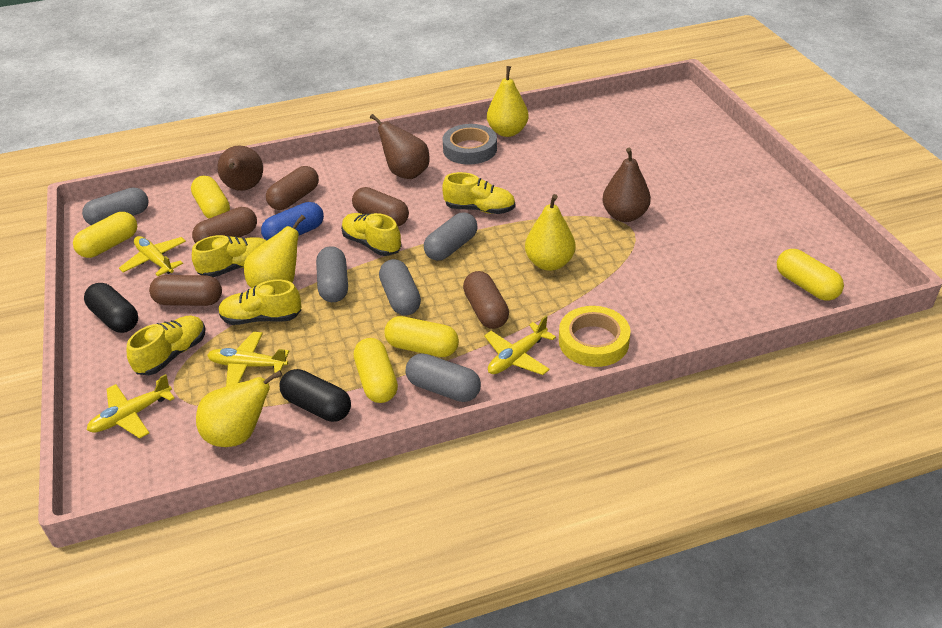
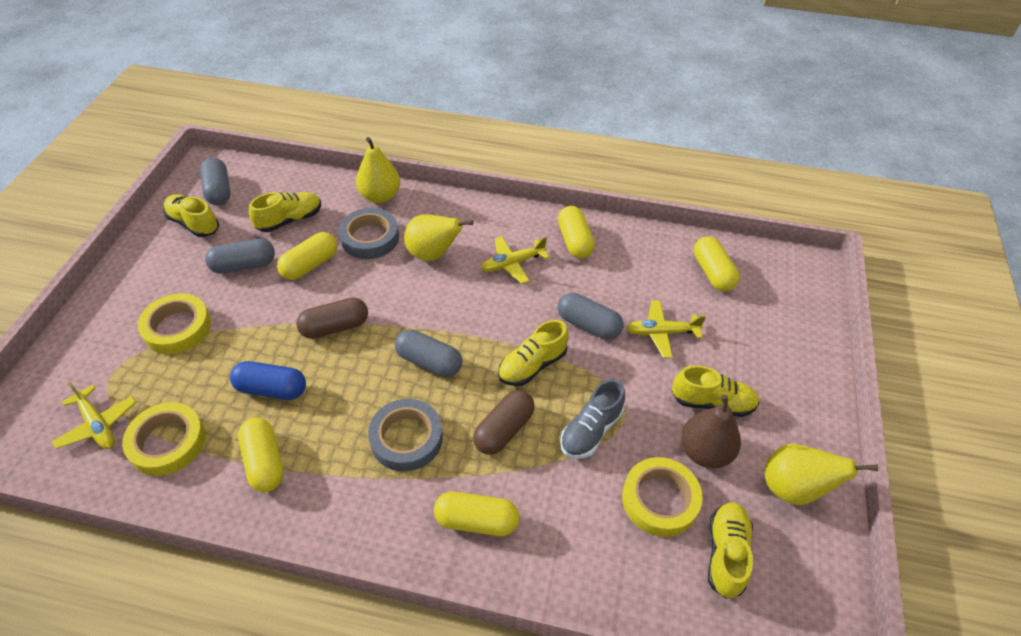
black capsule: 2 -> 0
brown capsule: 5 -> 2
brown pear: 3 -> 1
grey capsule: 5 -> 4
grey shoe: 0 -> 1
grey tape: 1 -> 2
yellow pear: 4 -> 3
yellow plane: 4 -> 3
yellow tape: 1 -> 3

